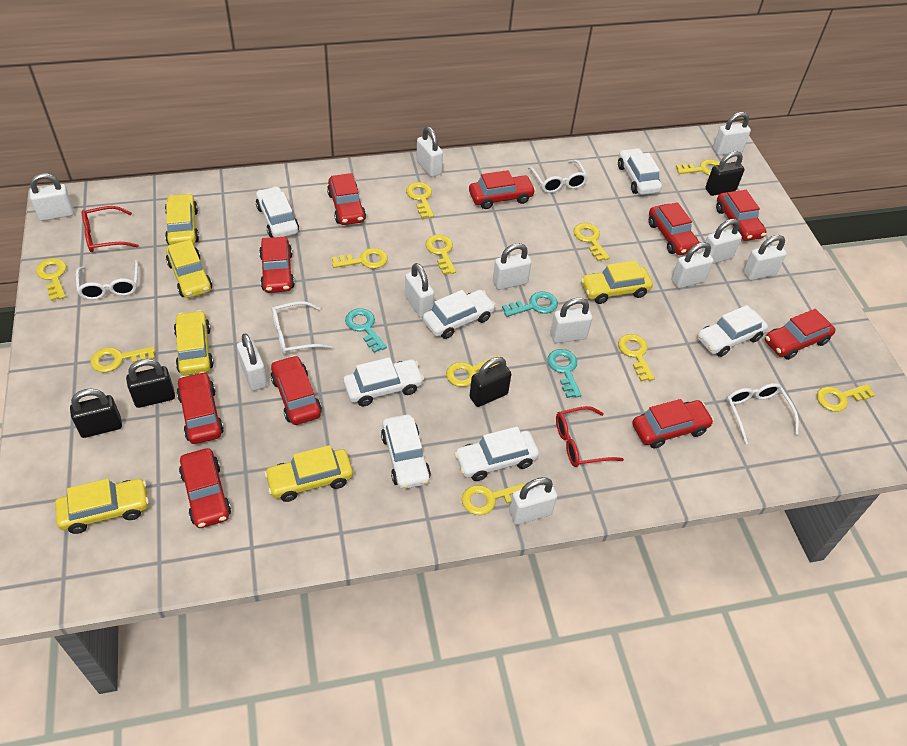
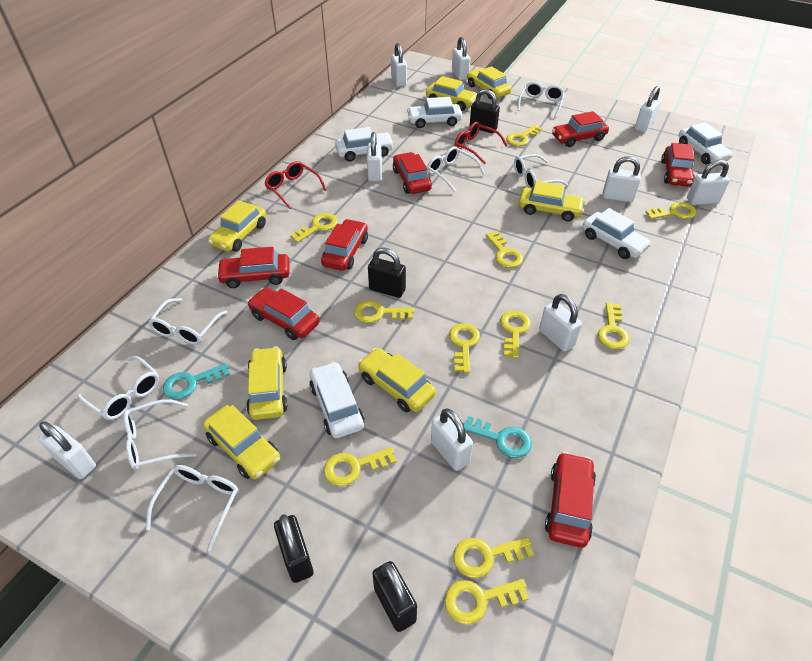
red car: 10 -> 7
turquoise key: 3 -> 2
white car: 7 -> 5
white glasses: 4 -> 7
white padlock: 11 -> 9
yellow car: 6 -> 7

